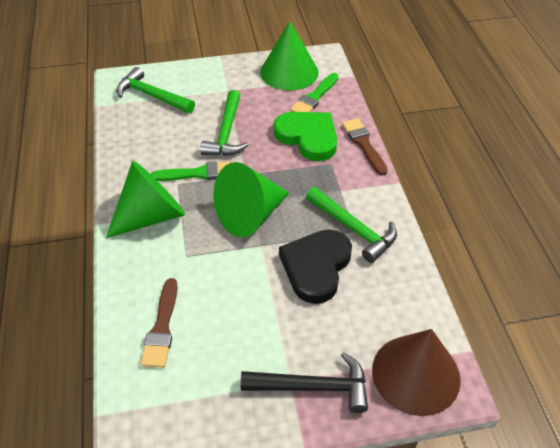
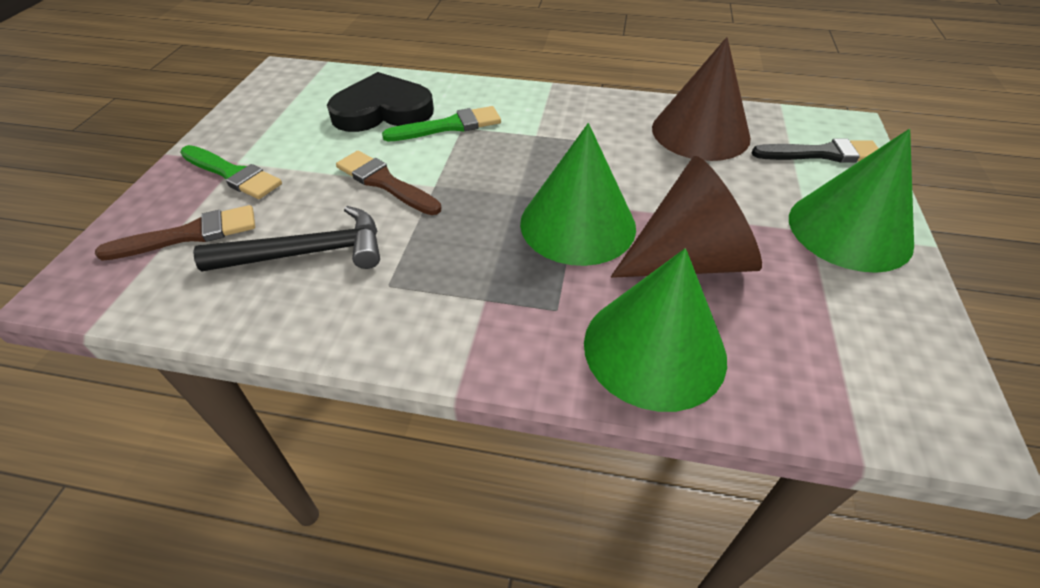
black brush: 0 -> 1
brown cone: 1 -> 2
green hammer: 3 -> 0
green heart: 1 -> 0

